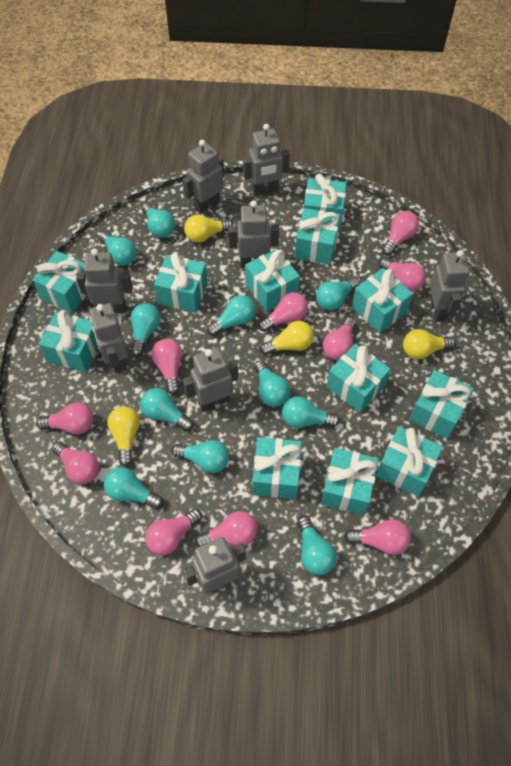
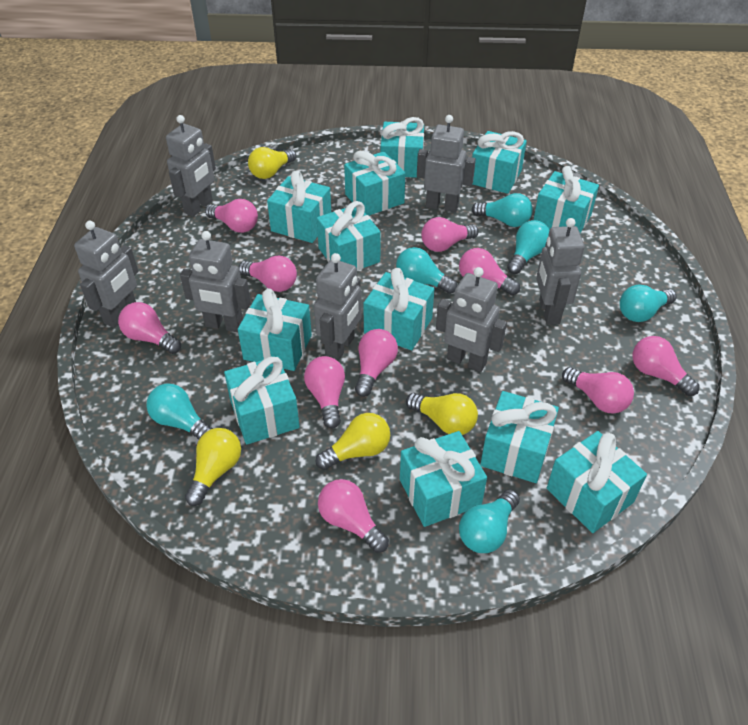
grey robot: 8 -> 7
turquoise light bulb: 11 -> 6

